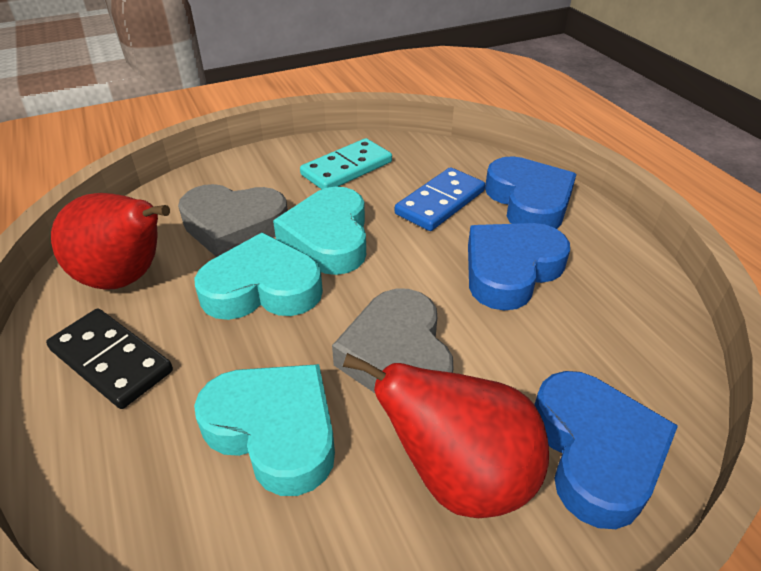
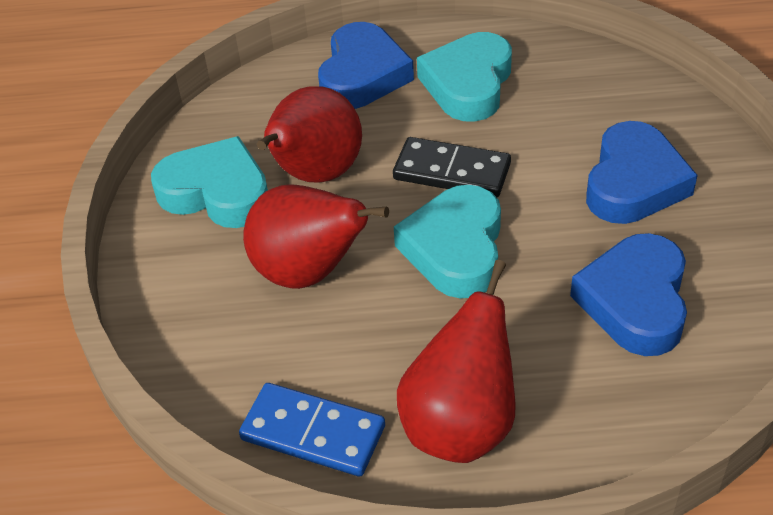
grey heart: 2 -> 0
red pear: 2 -> 3
turquoise domino: 1 -> 0

